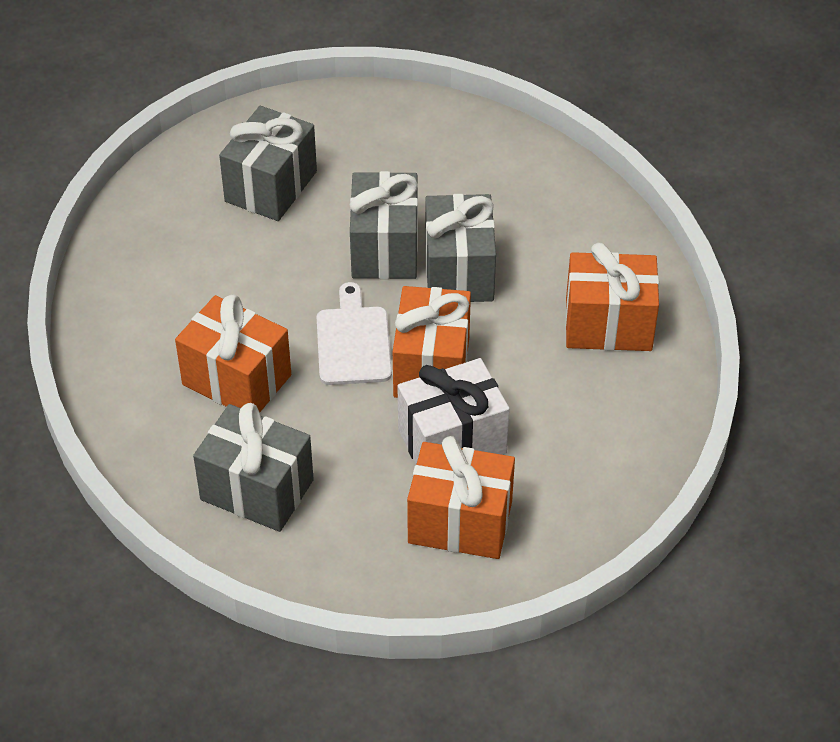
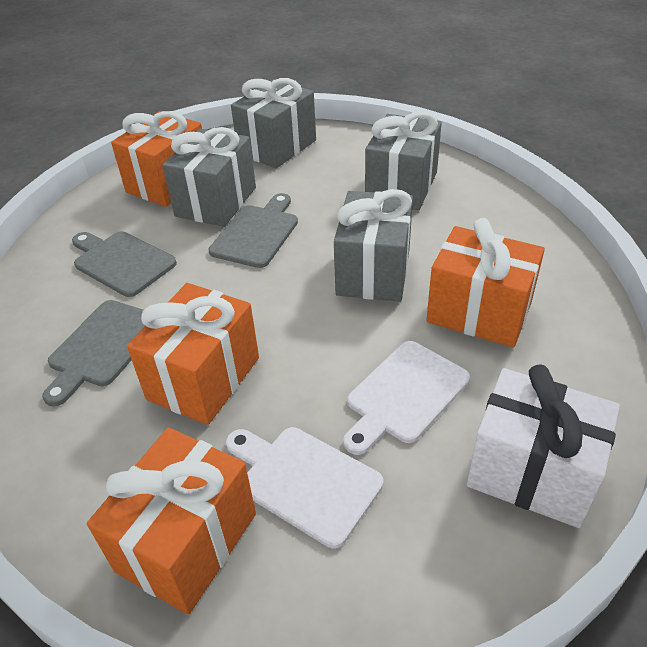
grey cutting board: 0 -> 3
white cutting board: 1 -> 2

